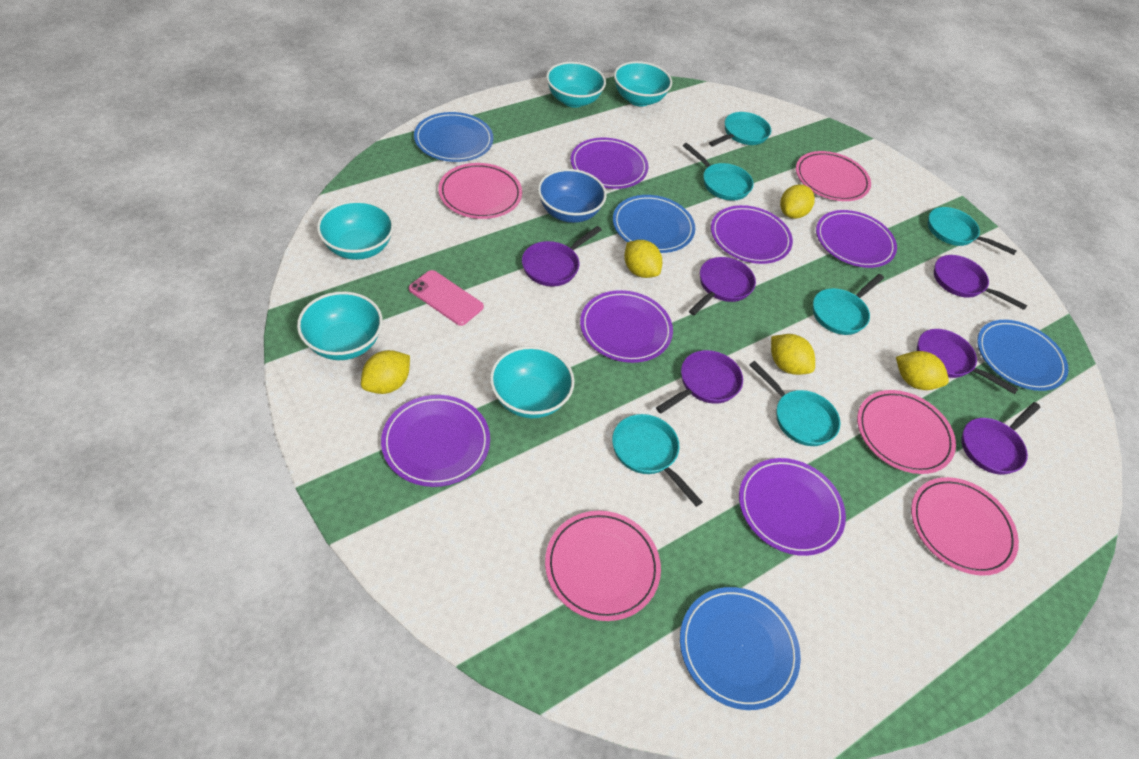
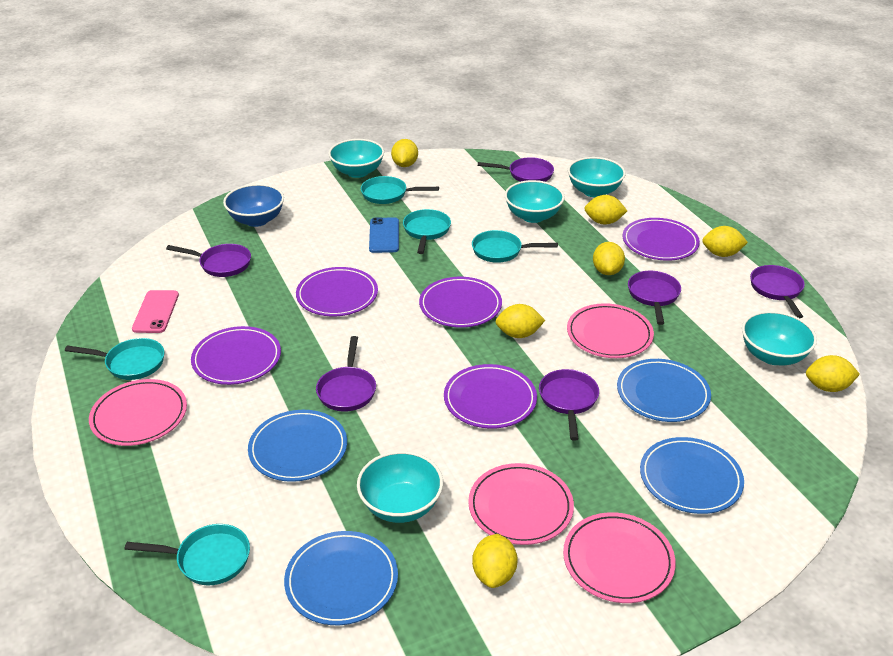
blue phone: 0 -> 1
pink plate: 5 -> 4
purple plate: 6 -> 5
turquoise pan: 6 -> 5
yellow lemon: 5 -> 7

